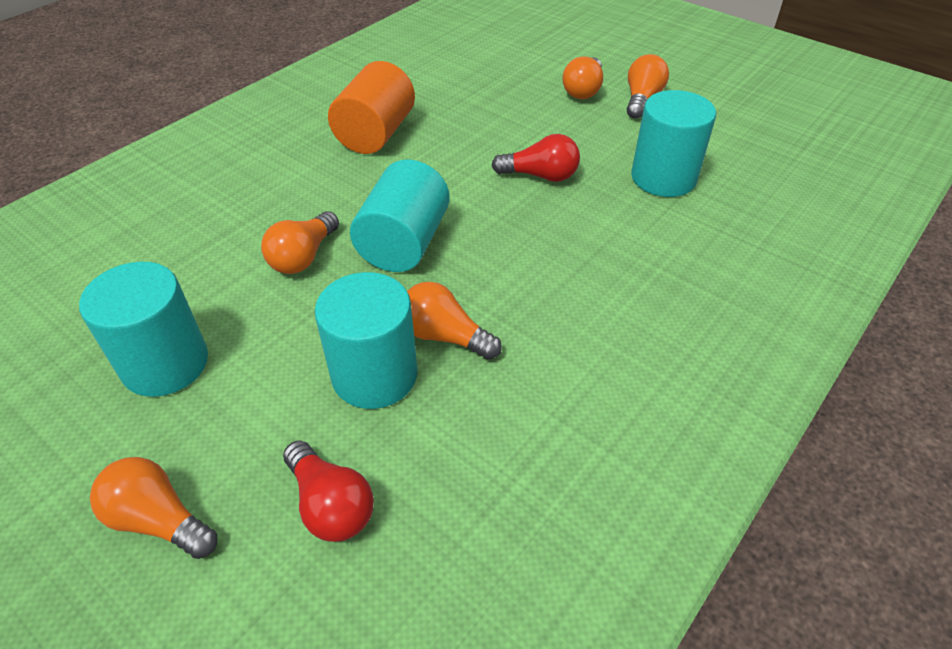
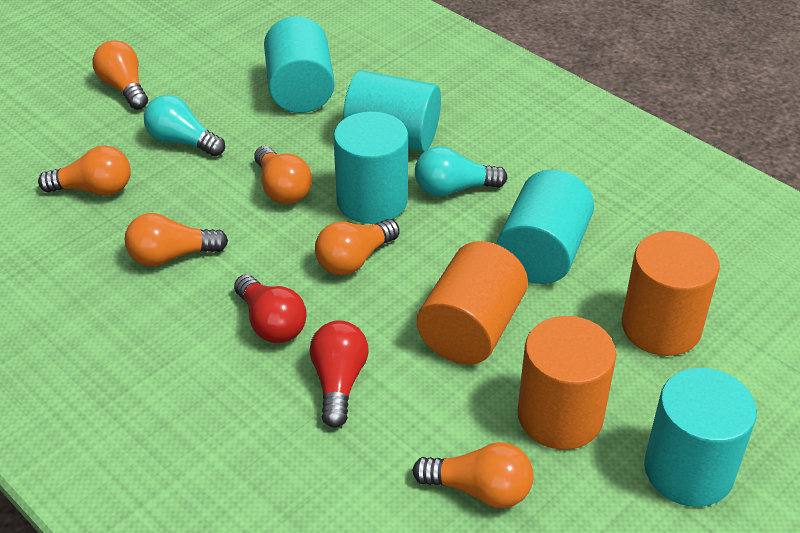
orange cylinder: 1 -> 3
orange light bulb: 5 -> 6
turquoise cylinder: 4 -> 5
turquoise light bulb: 0 -> 2

